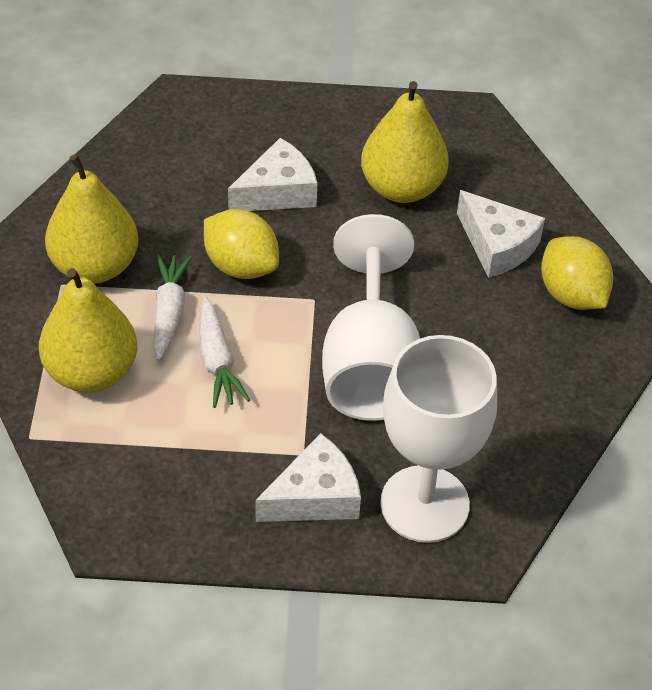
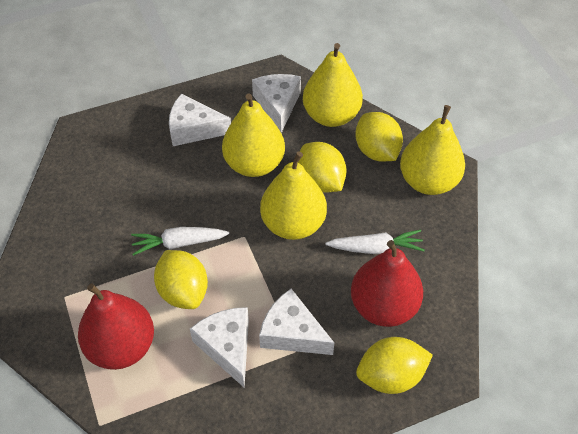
red pear: 0 -> 2
white cheese: 3 -> 4
white goblet: 2 -> 0
yellow lemon: 2 -> 4
yellow pear: 3 -> 4

